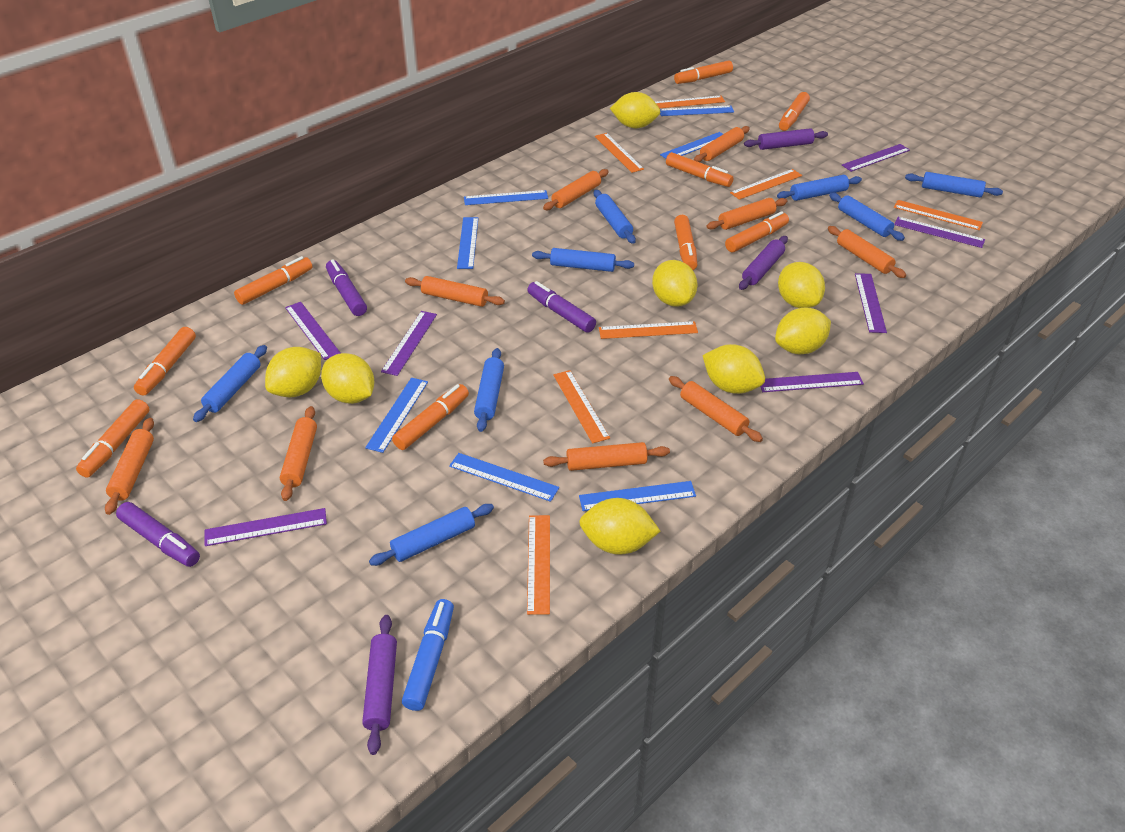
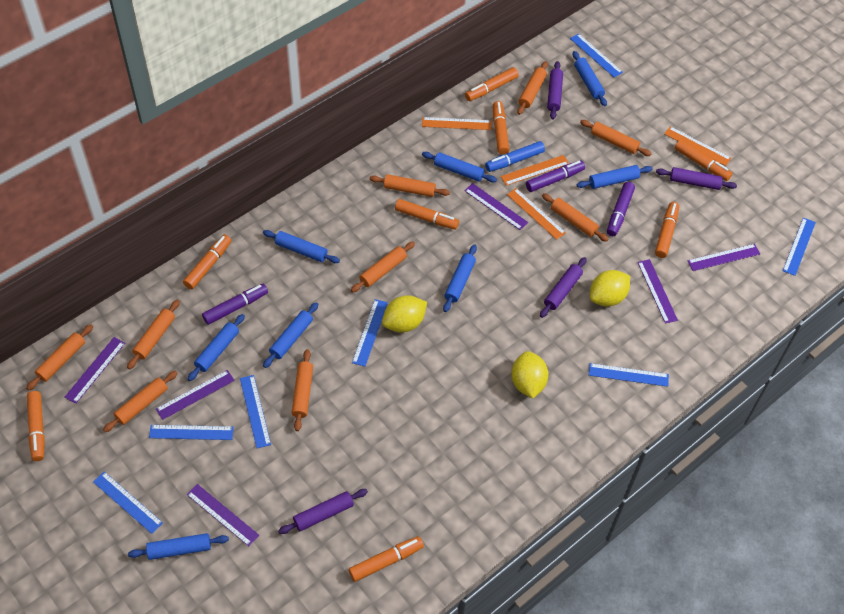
orange marker: 9 -> 8
orange ruler: 7 -> 4
purple rolling pin: 3 -> 4
purple ruler: 7 -> 6
yellow lemon: 8 -> 3

